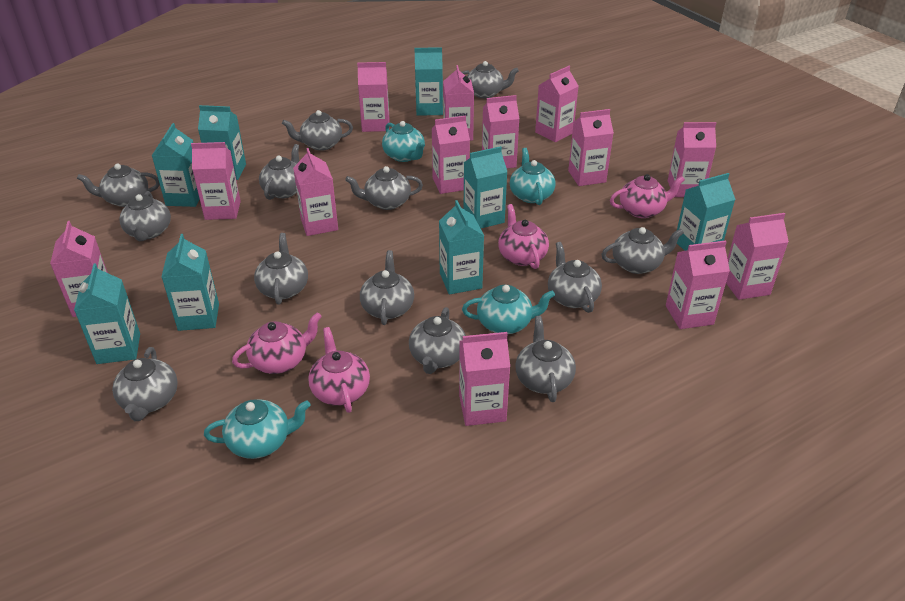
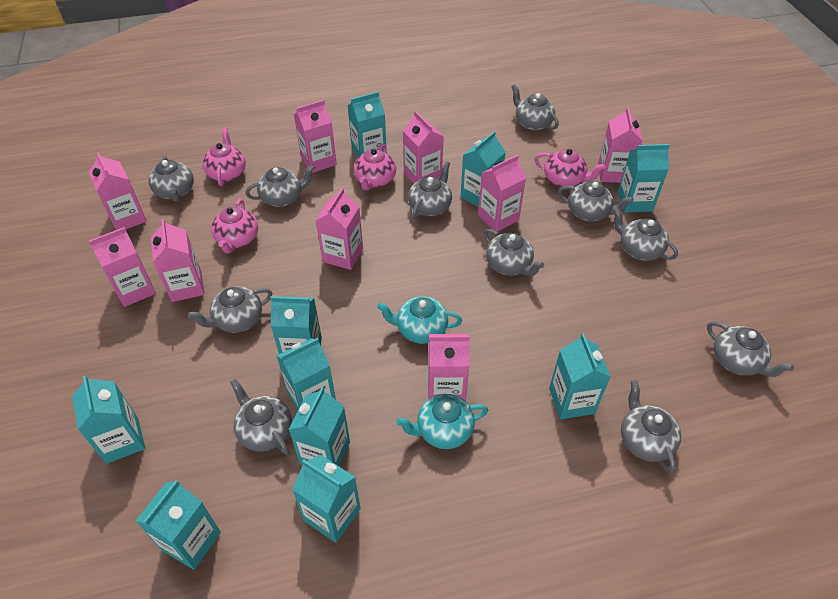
grey teapot: 13 -> 11
pink carton: 13 -> 9
turquoise carton: 8 -> 10
turquoise teapot: 4 -> 2

